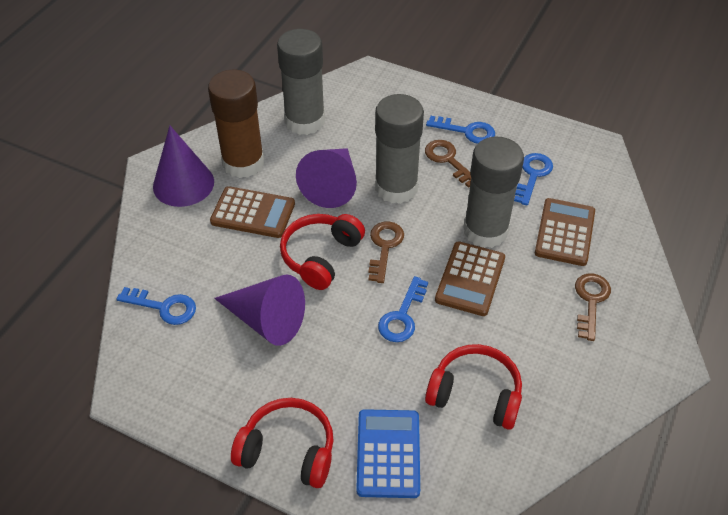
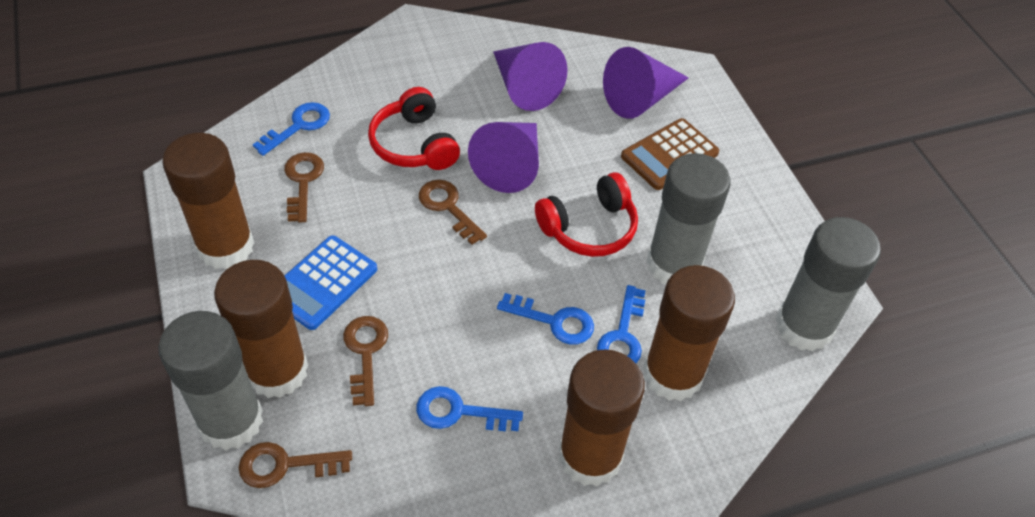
brown calculator: 3 -> 1
brown glue stick: 1 -> 4
brown key: 3 -> 4
red headphones: 3 -> 2

